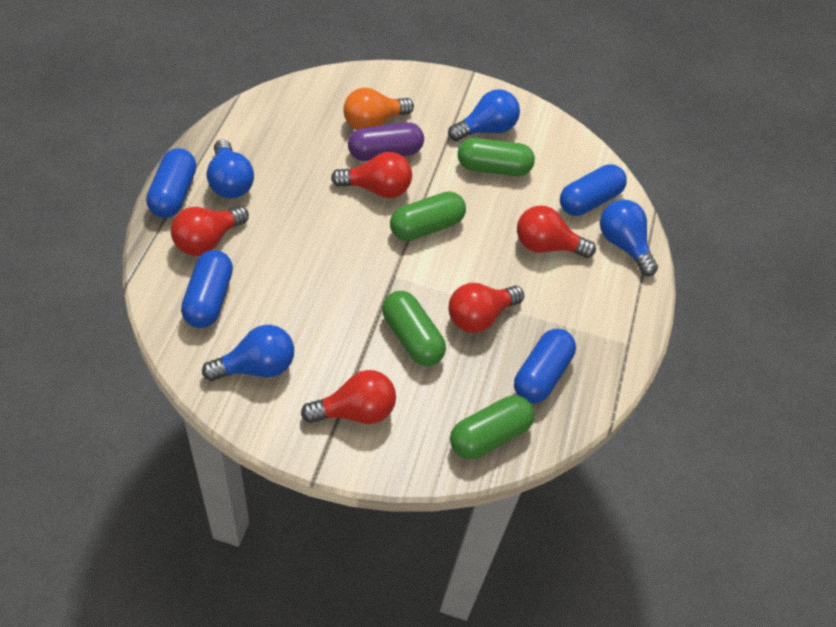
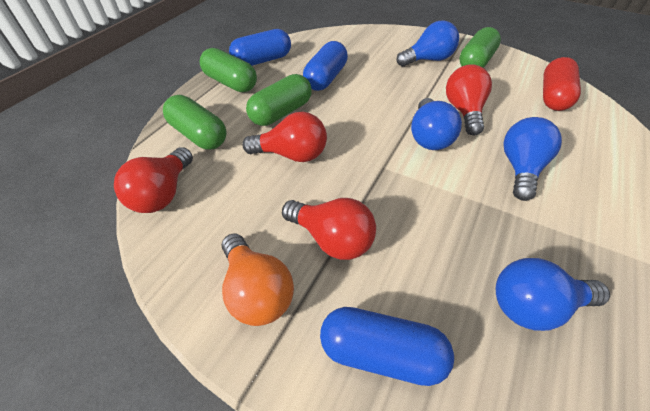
blue capsule: 4 -> 3
purple capsule: 1 -> 0
red capsule: 0 -> 1
red light bulb: 5 -> 4

